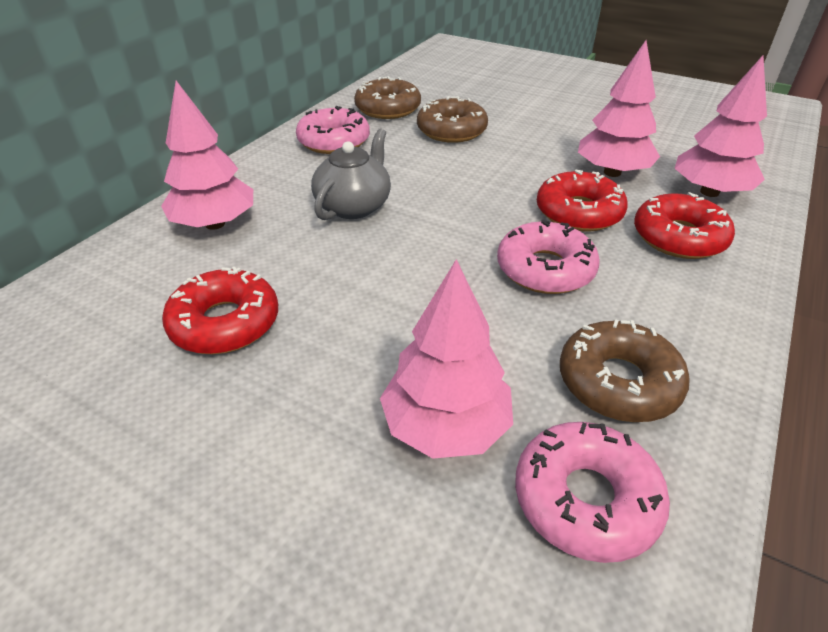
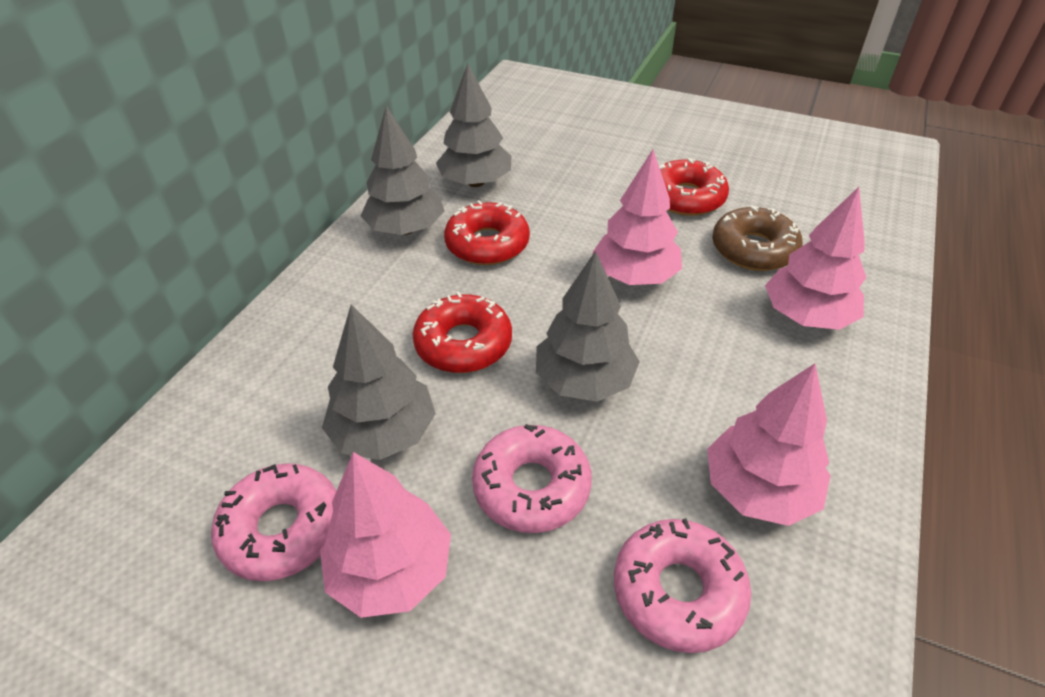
brown donut: 3 -> 1
grey teapot: 1 -> 0
grey tree: 0 -> 4

